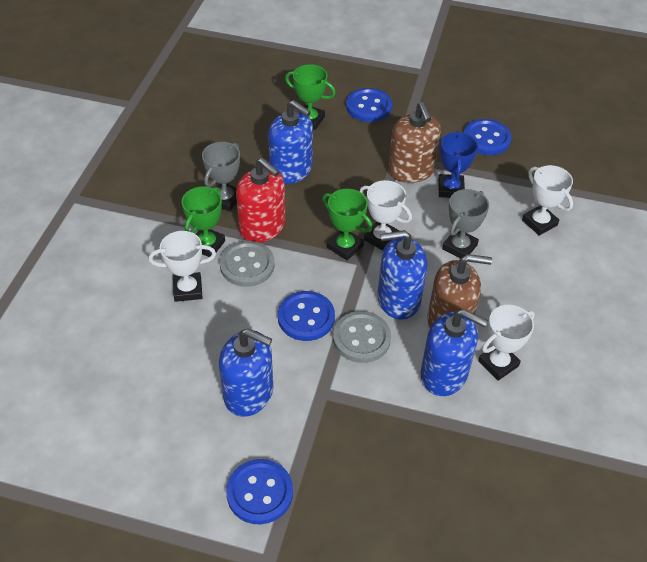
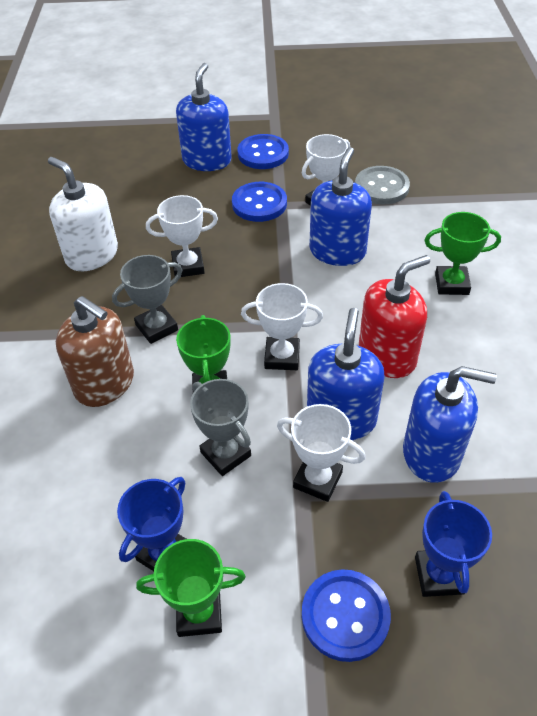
blue button: 4 -> 3
blue trophy: 1 -> 2
brown soap dispenser: 2 -> 1
grey button: 2 -> 1
white soap dispenser: 0 -> 1

